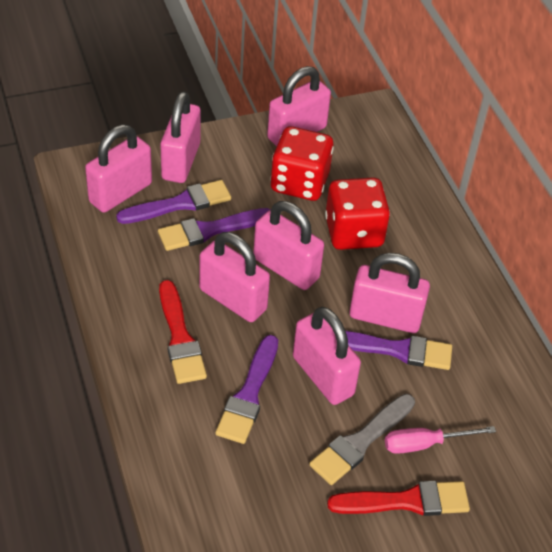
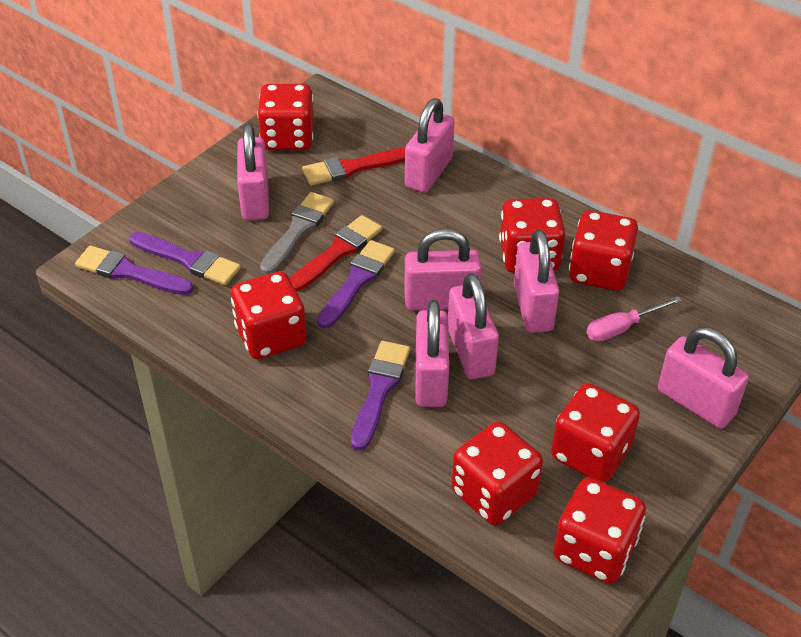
red dice: 2 -> 7

